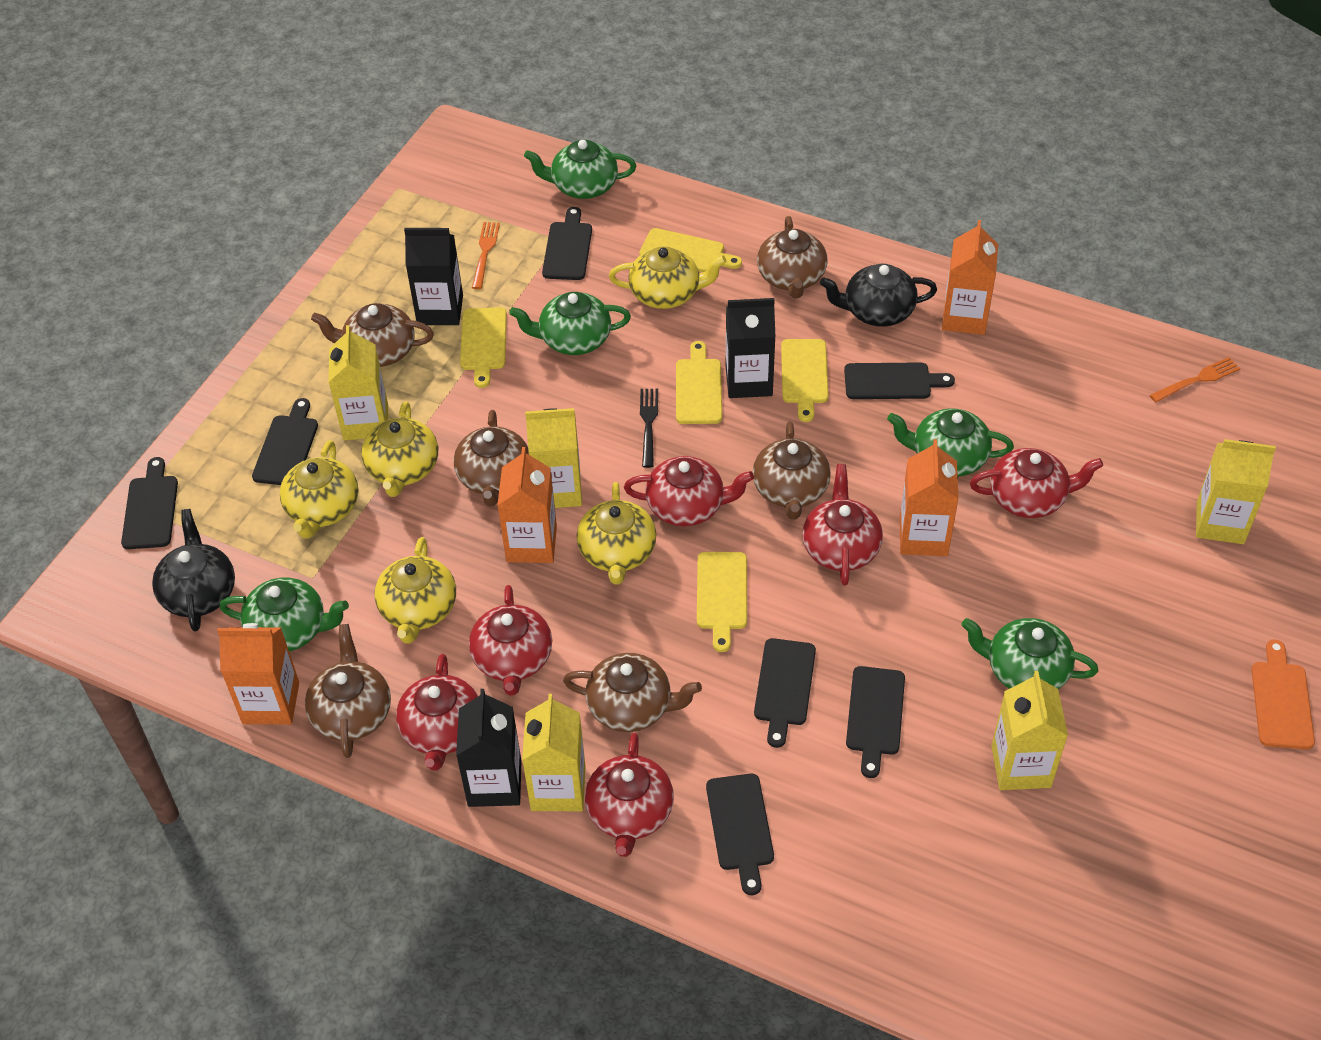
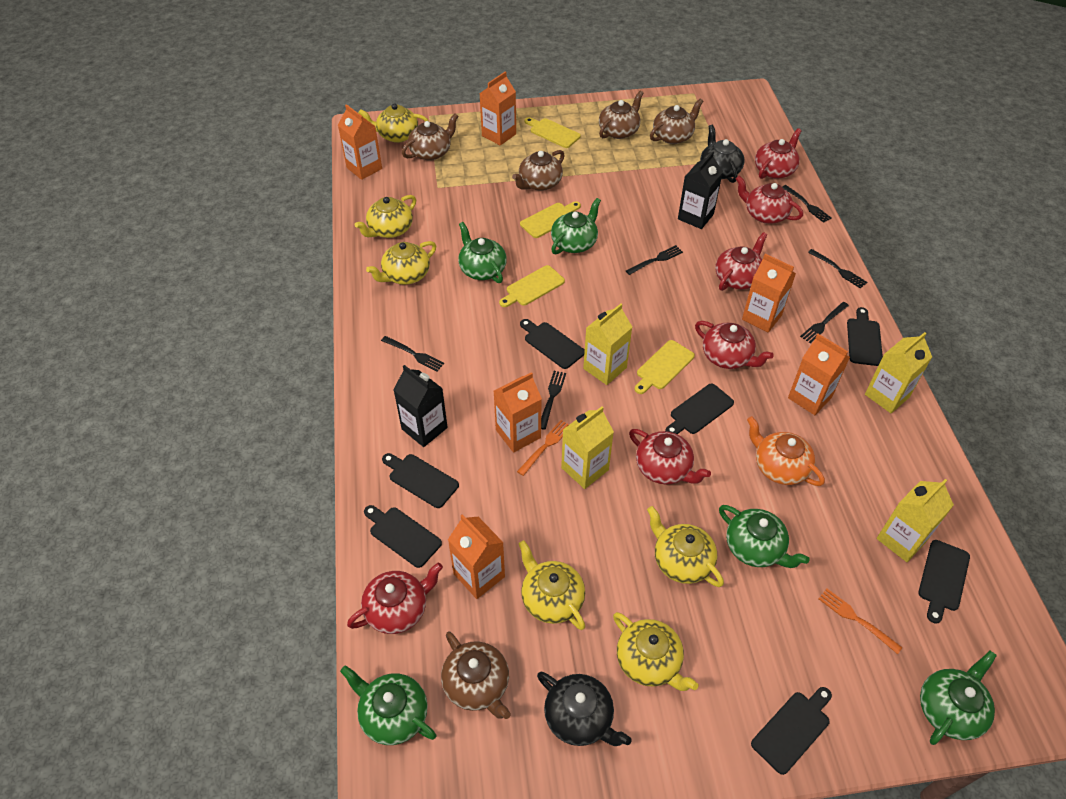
black carton: 3 -> 2
black fork: 1 -> 6
brown teapot: 6 -> 5
orange carton: 4 -> 6
orange cutting board: 1 -> 0
orange teapot: 0 -> 1
yellow carton: 5 -> 4
yellow cutting board: 5 -> 4
yellow teapot: 5 -> 6

